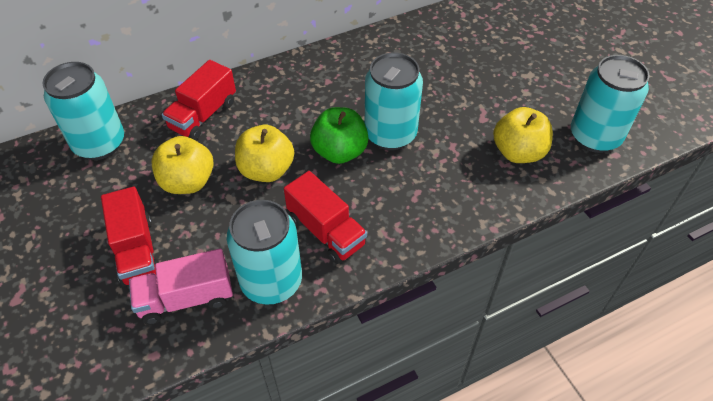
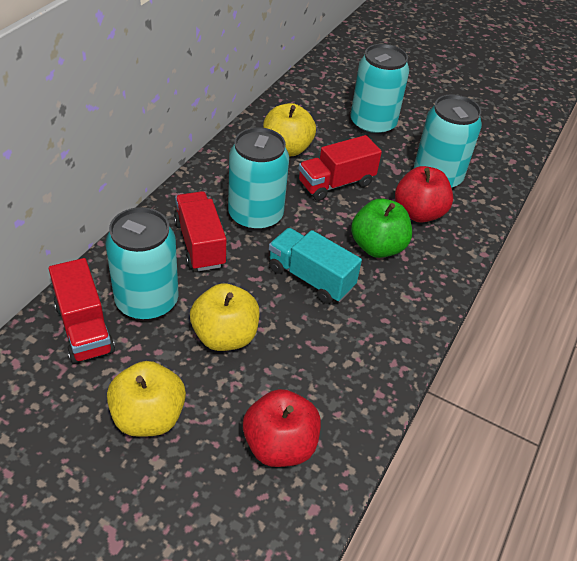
pink truck: 1 -> 0
red apple: 0 -> 2
turquoise truck: 0 -> 1

